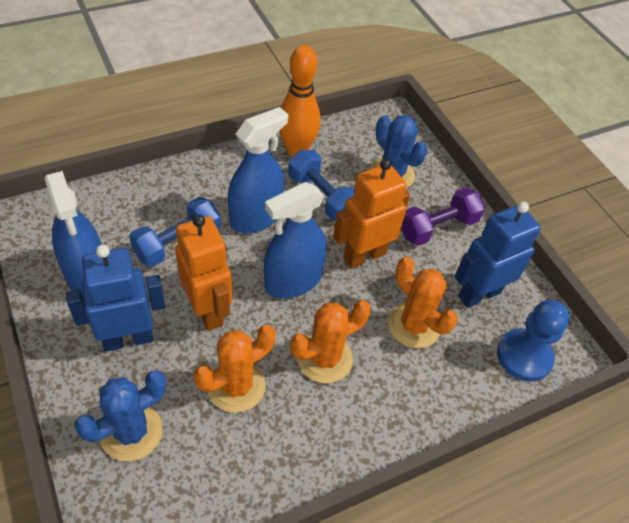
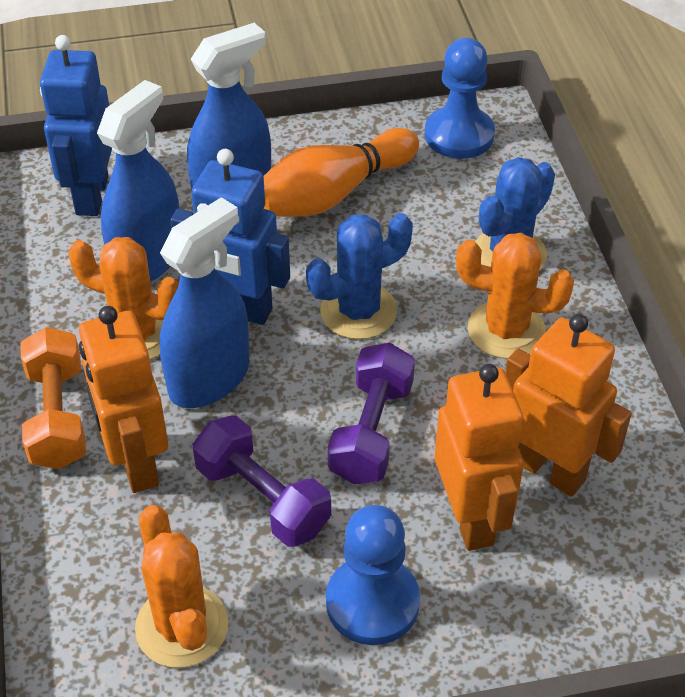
blue dumbbell: 2 -> 0
blue pawn: 1 -> 2
orange dumbbell: 0 -> 1
orange robot: 2 -> 3
purple dumbbell: 1 -> 2

